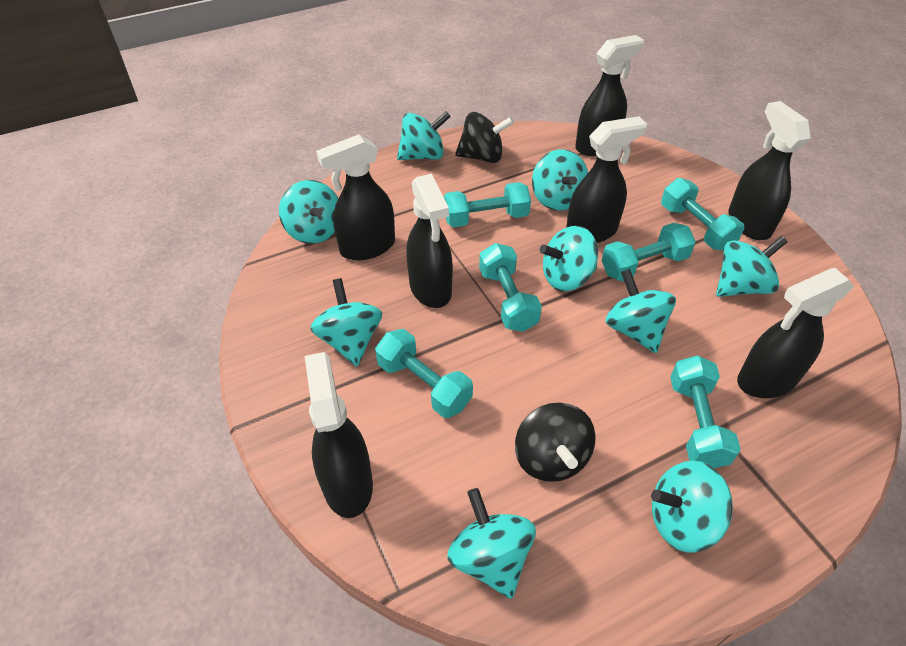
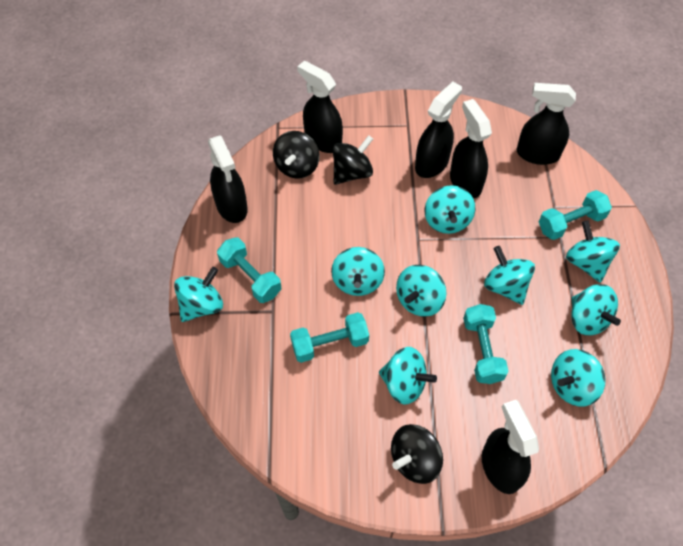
black spinning top: 2 -> 3
black spray bottle: 7 -> 6
turquoise dumbbell: 6 -> 4

